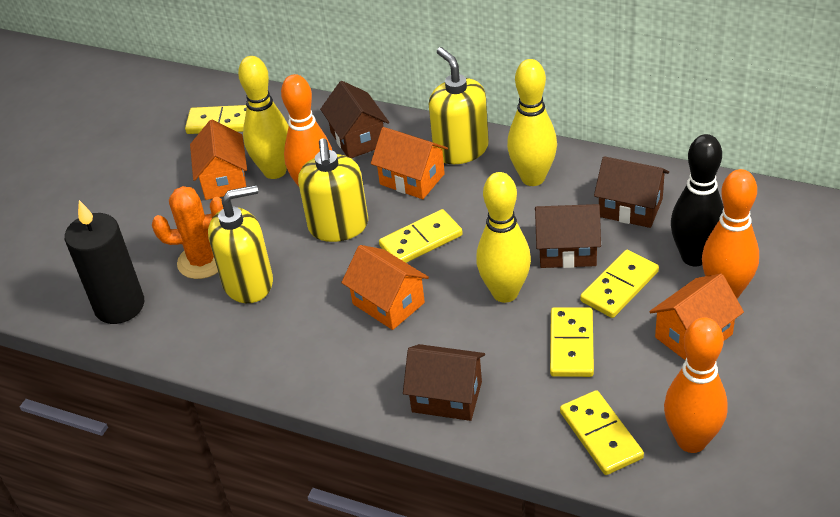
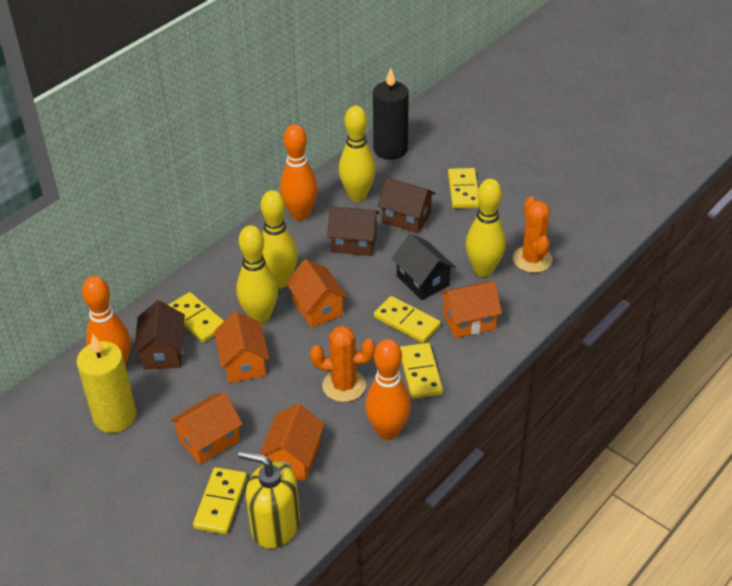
black bowling pin: 1 -> 0
black house: 0 -> 1
brown house: 4 -> 3
orange cactus: 1 -> 2
orange house: 4 -> 5
yellow bowling pin: 3 -> 4
yellow candle: 0 -> 1
yellow soap dispenser: 3 -> 1

